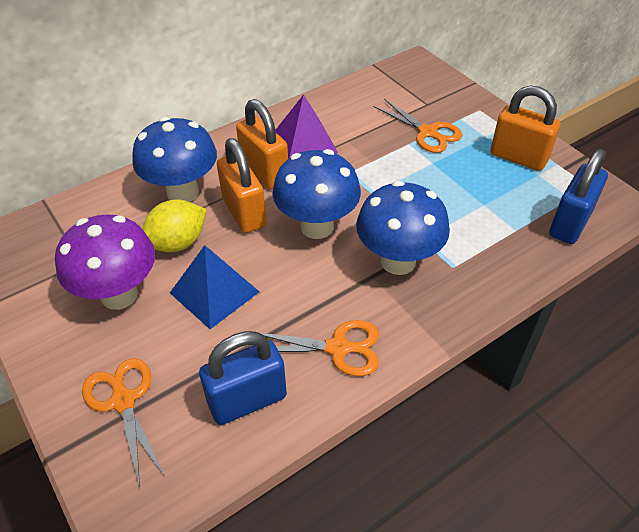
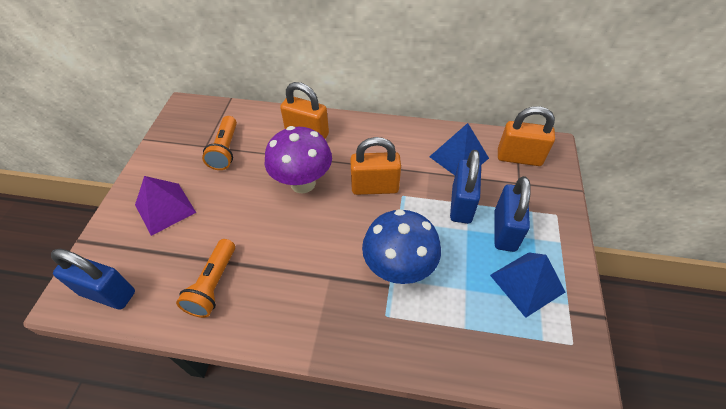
blue mushroom: 3 -> 1
blue padlock: 2 -> 3
blue pyramid: 1 -> 2
orange flashlight: 0 -> 2
orange scissors: 3 -> 0
yellow lemon: 1 -> 0

